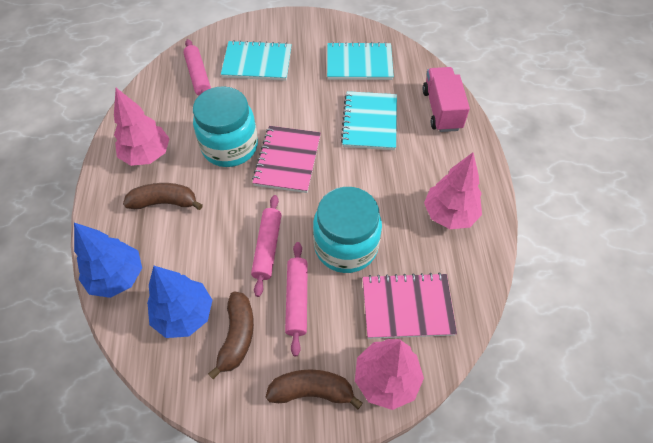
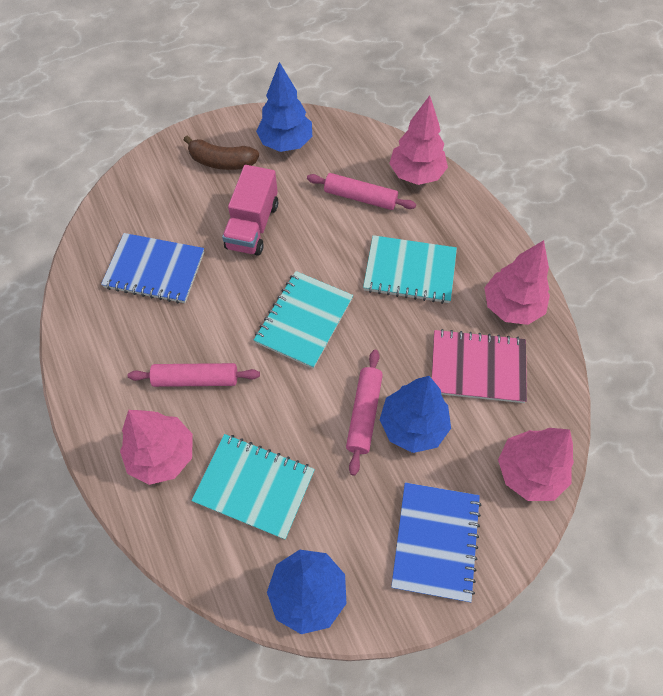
blue notebook: 0 -> 2
blue tree: 2 -> 3
brown banana: 3 -> 1
pink notebook: 2 -> 1
pink tree: 3 -> 4
turquoise jar: 2 -> 0

